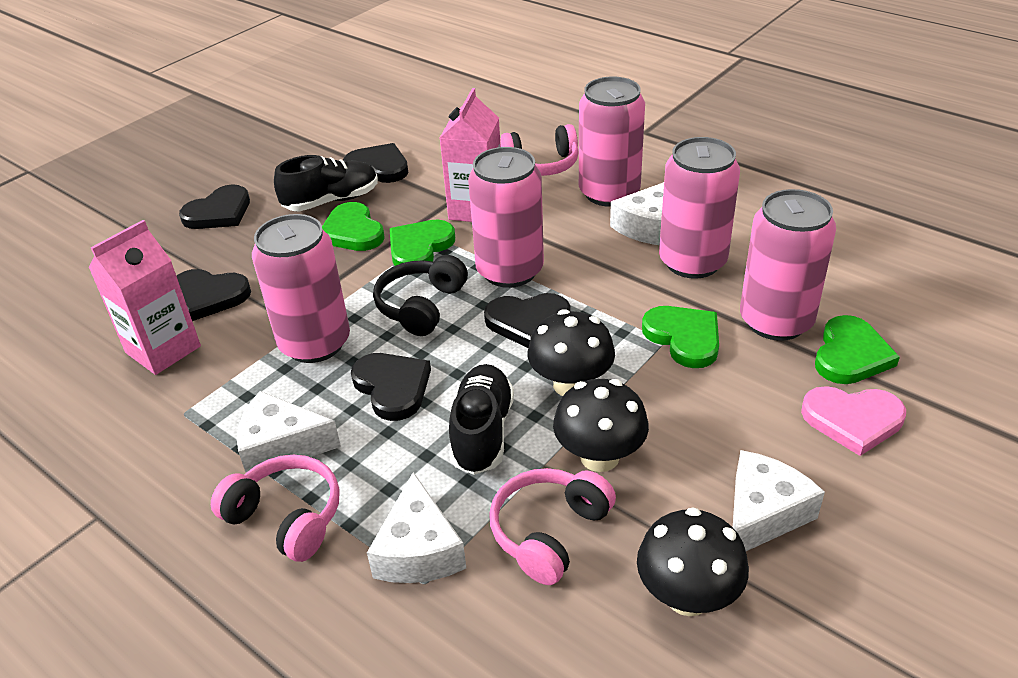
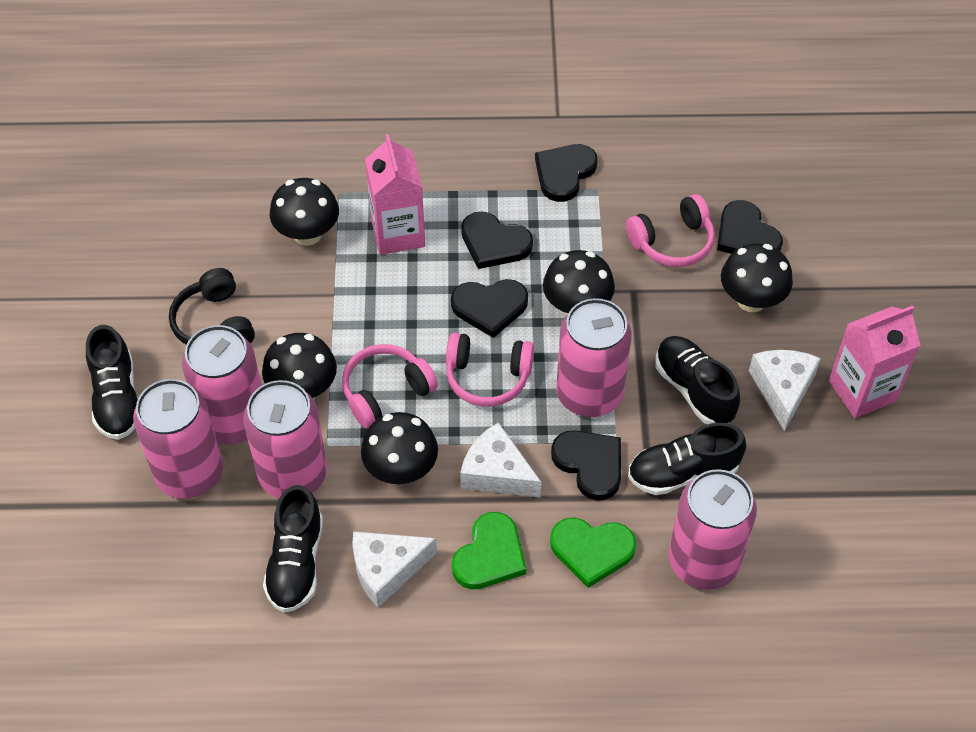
black mushroom: 3 -> 5
black shoe: 2 -> 4
green heart: 4 -> 2
pink heart: 1 -> 0
white cheese: 4 -> 3

